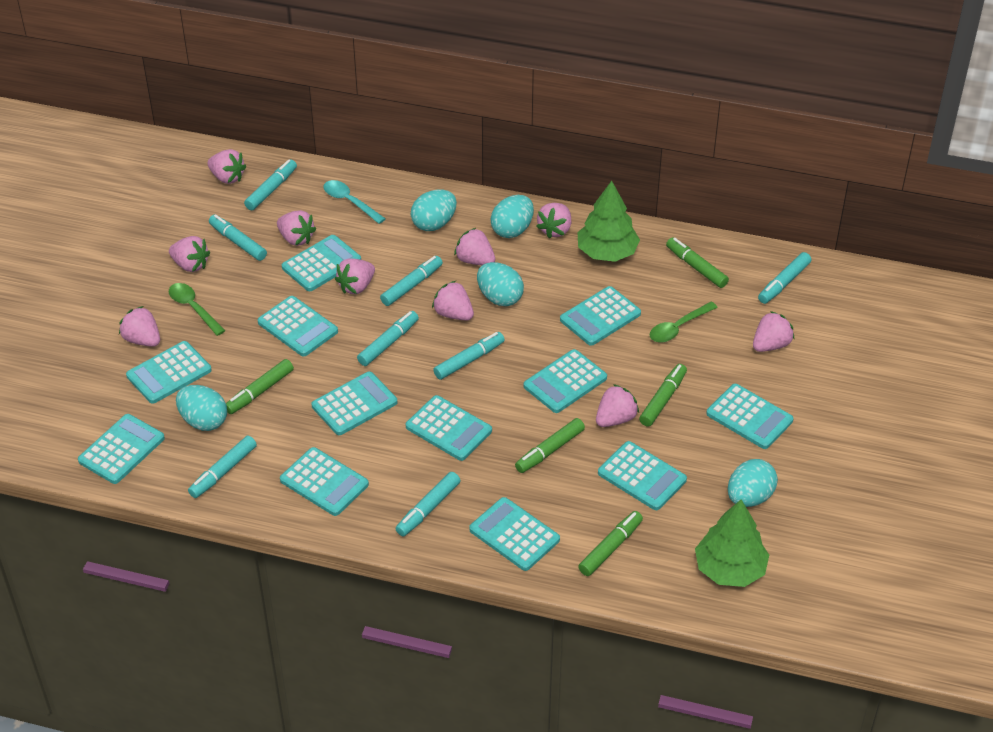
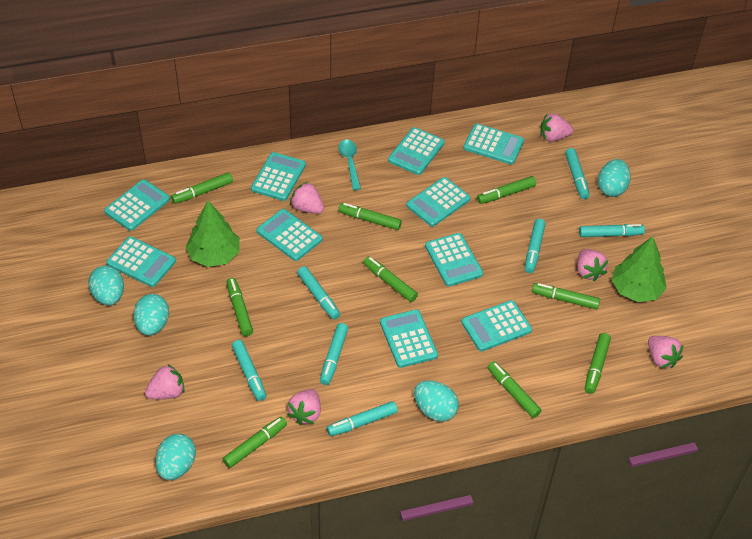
green marker: 5 -> 9
green spoon: 2 -> 0
pink strawberry: 10 -> 6
turquoise calculator: 12 -> 10
turquoise marker: 8 -> 7

